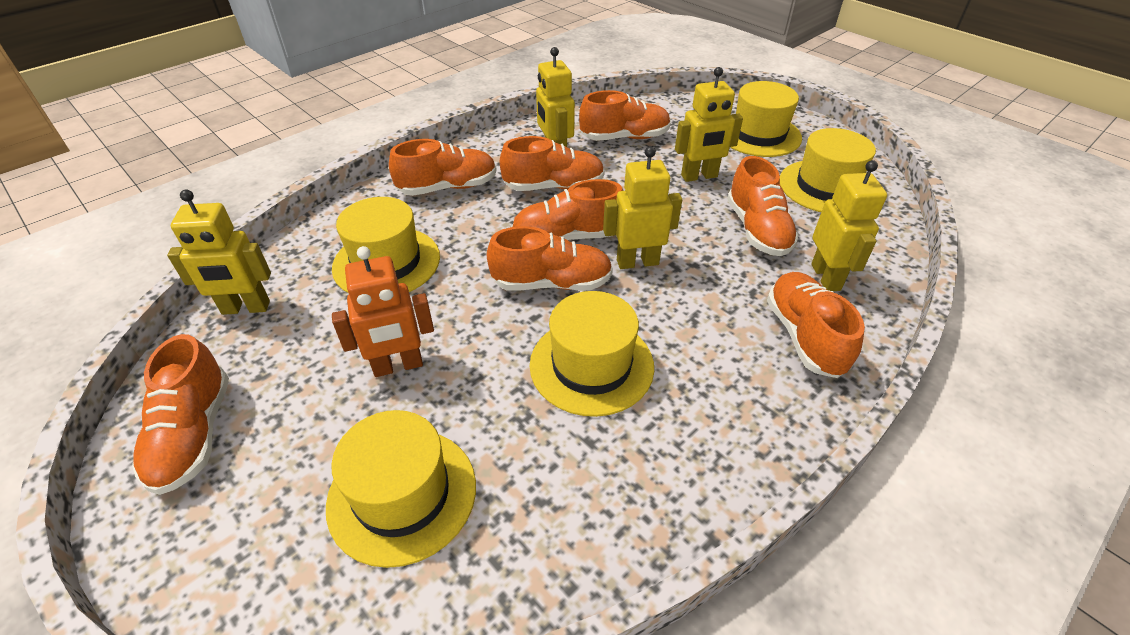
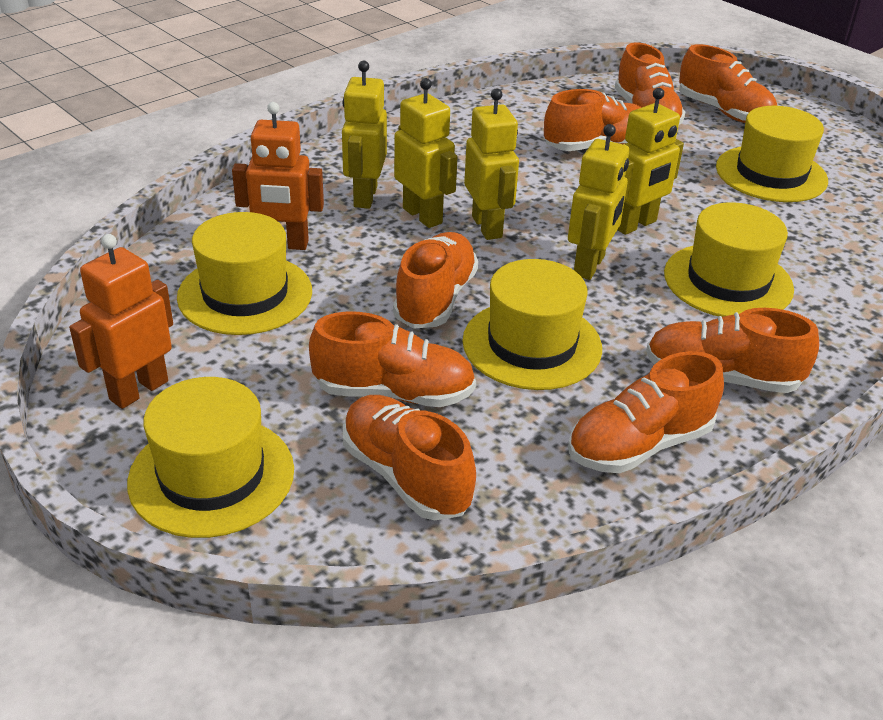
orange robot: 1 -> 2

